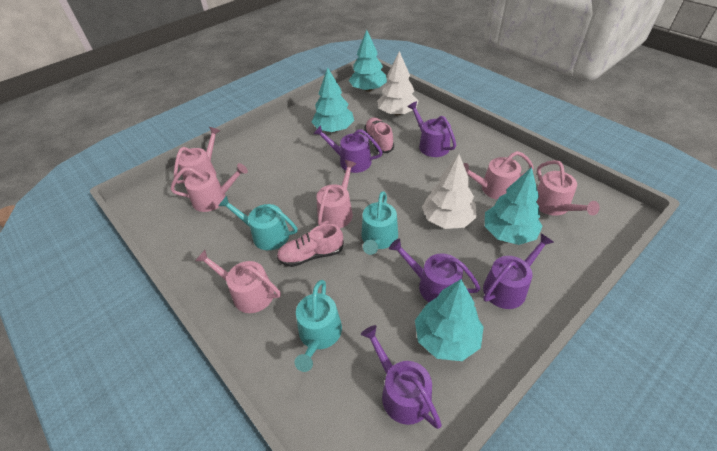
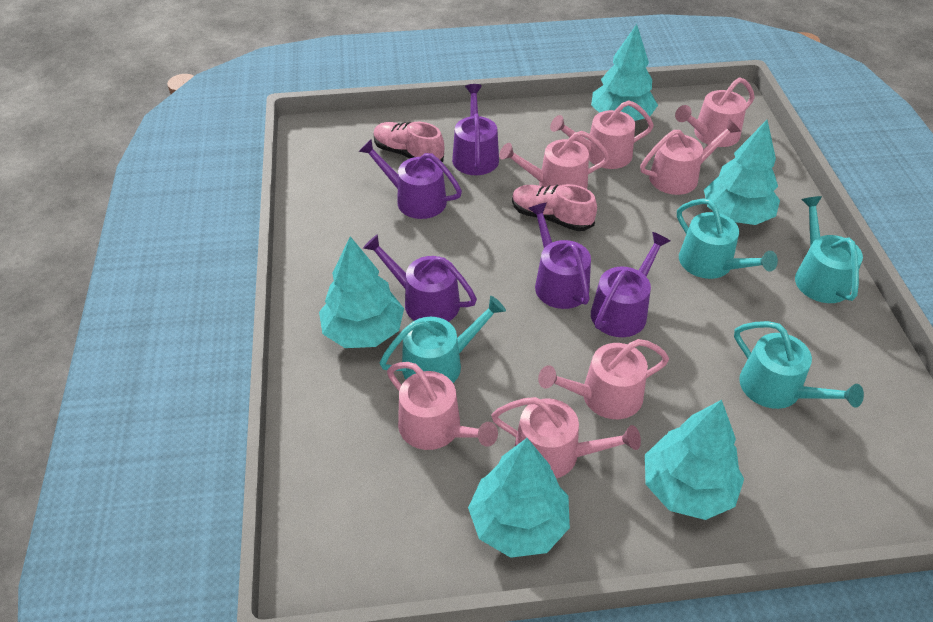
pink watering can: 6 -> 7
turquoise tree: 4 -> 5
turquoise watering can: 3 -> 4
white tree: 2 -> 0

